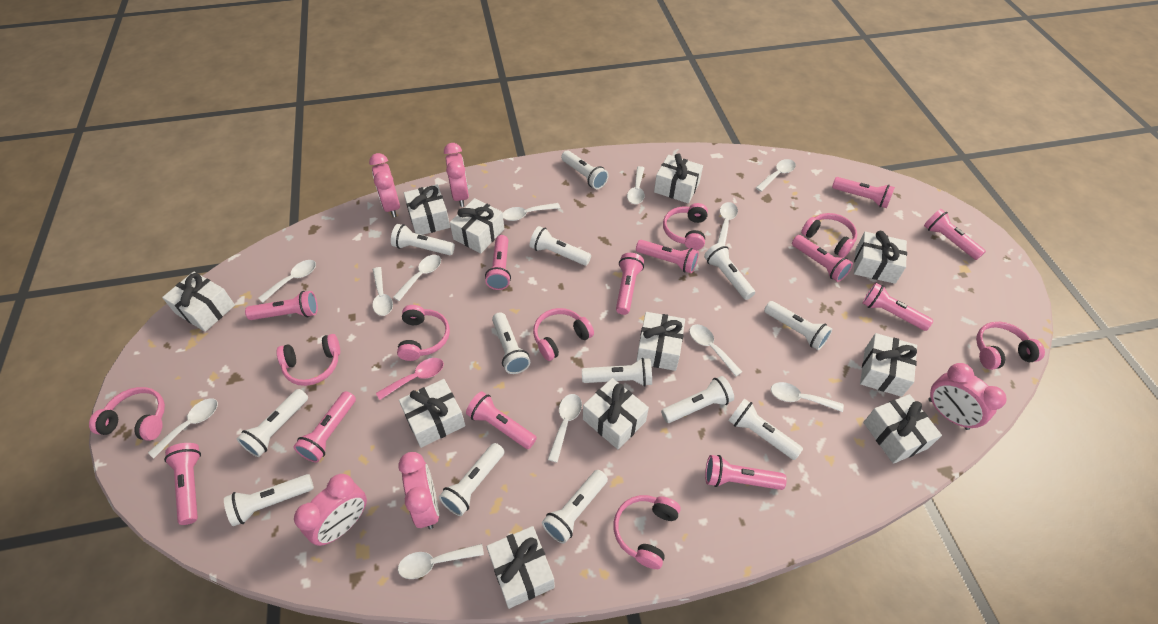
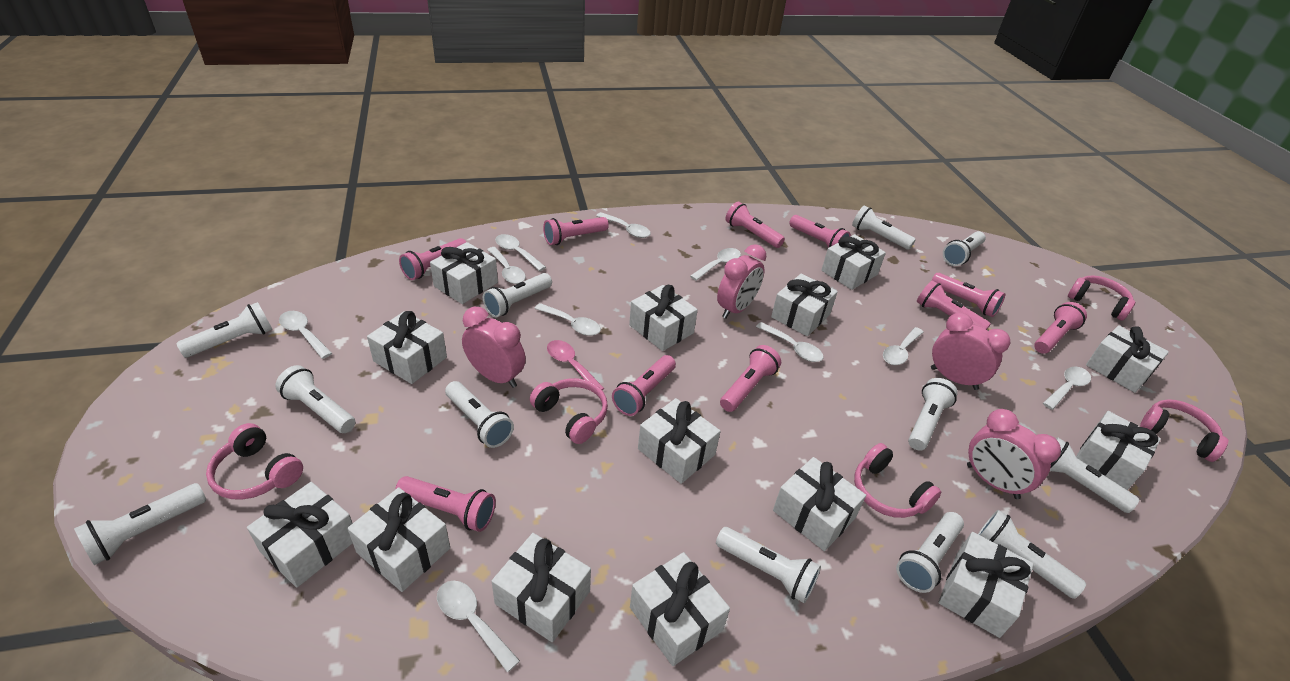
pink clock: 5 -> 4
pink flashlight: 12 -> 10
pink headphones: 8 -> 5
white flashlight: 13 -> 12
white gift: 11 -> 14
white spoon: 12 -> 10

